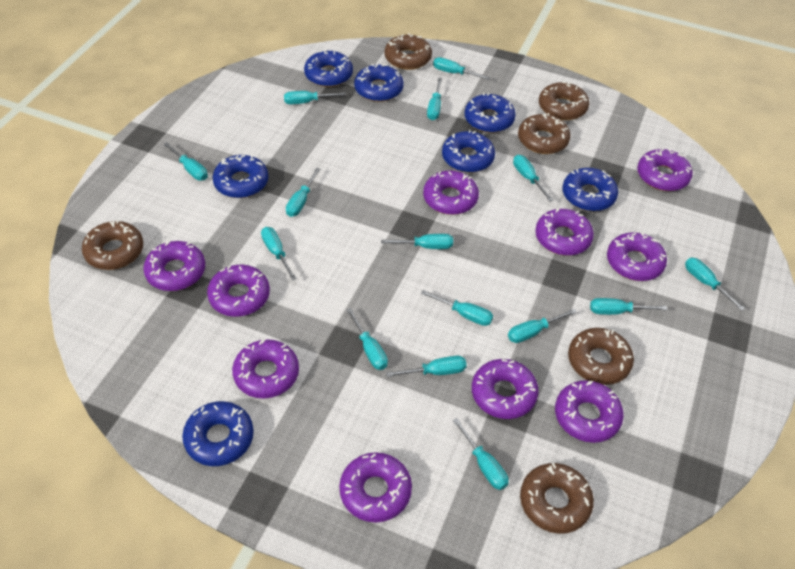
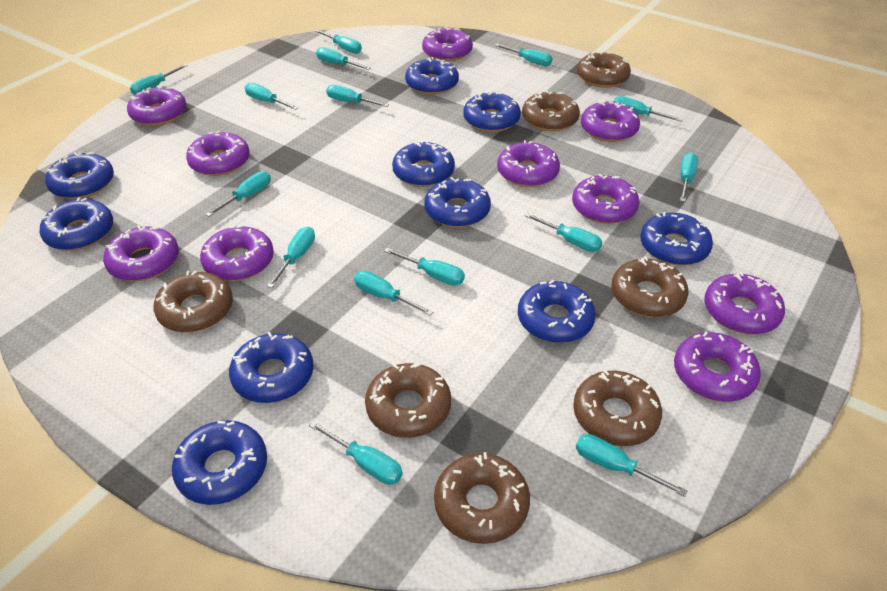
blue donut: 7 -> 10
brown donut: 6 -> 7

